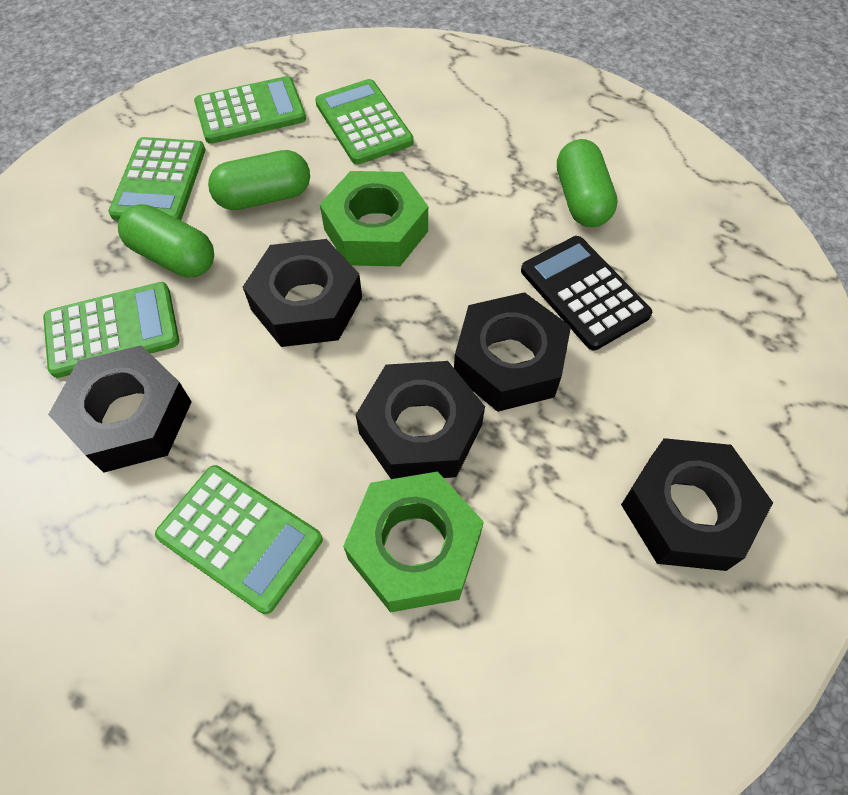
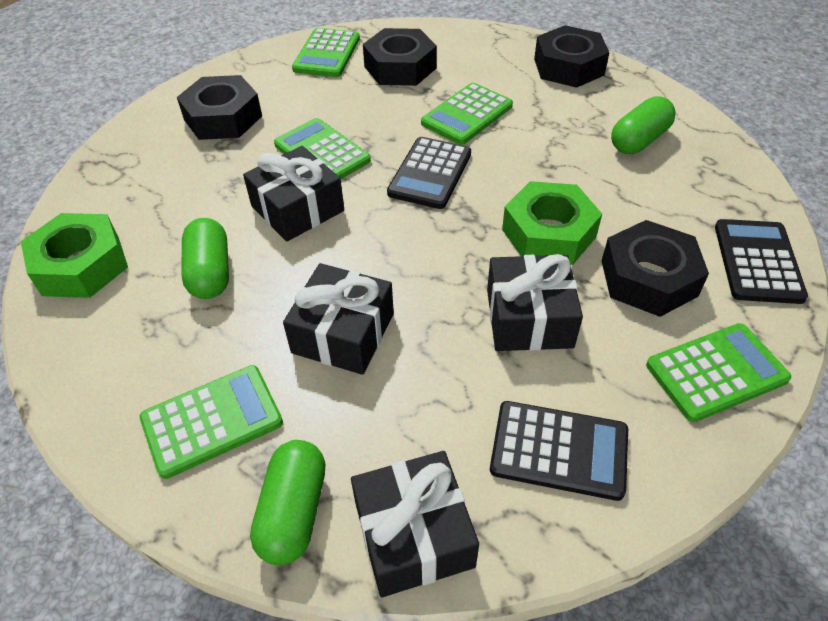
black calculator: 1 -> 3
black gift: 0 -> 4
black nut: 5 -> 4

